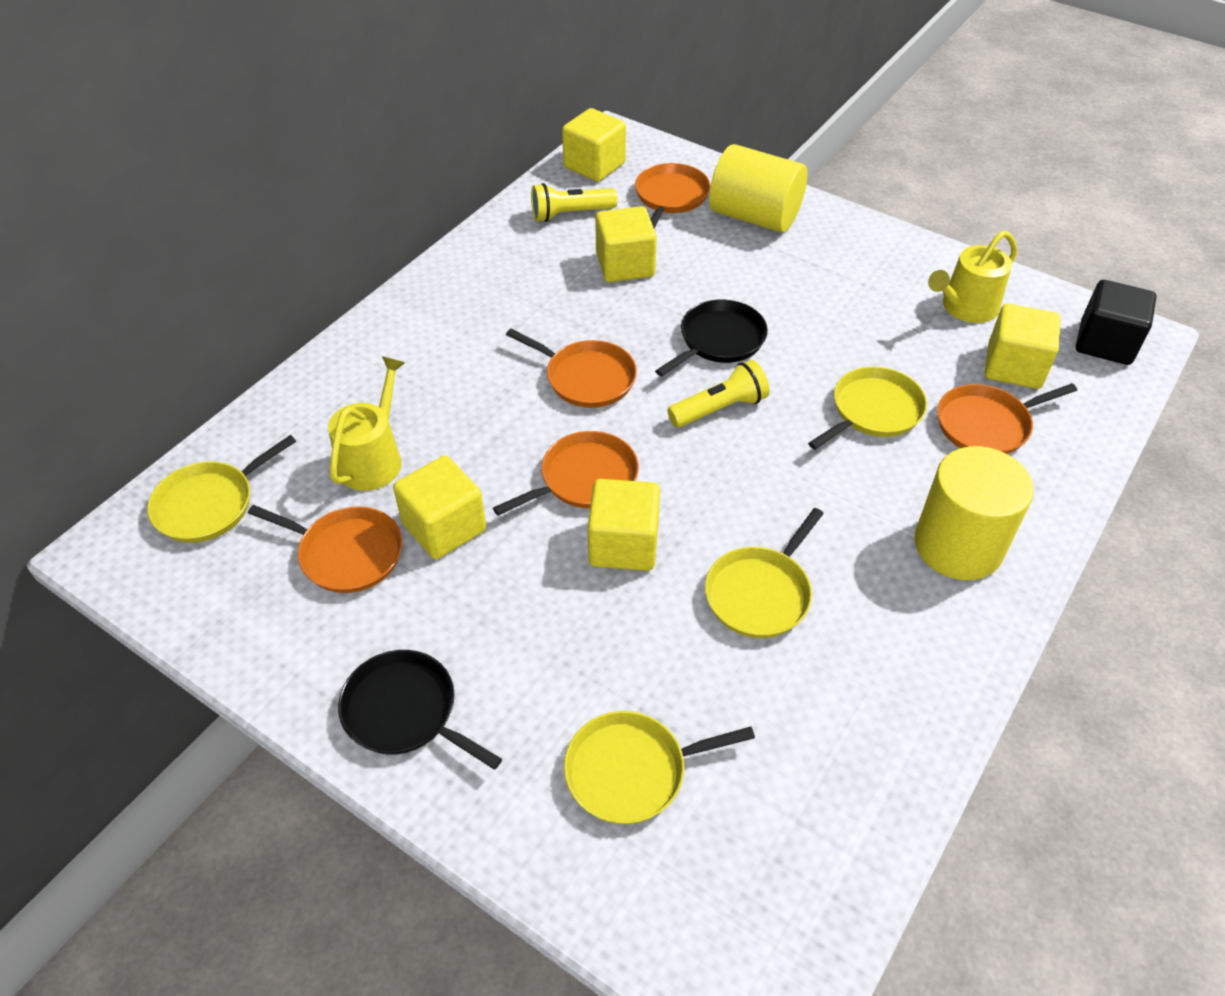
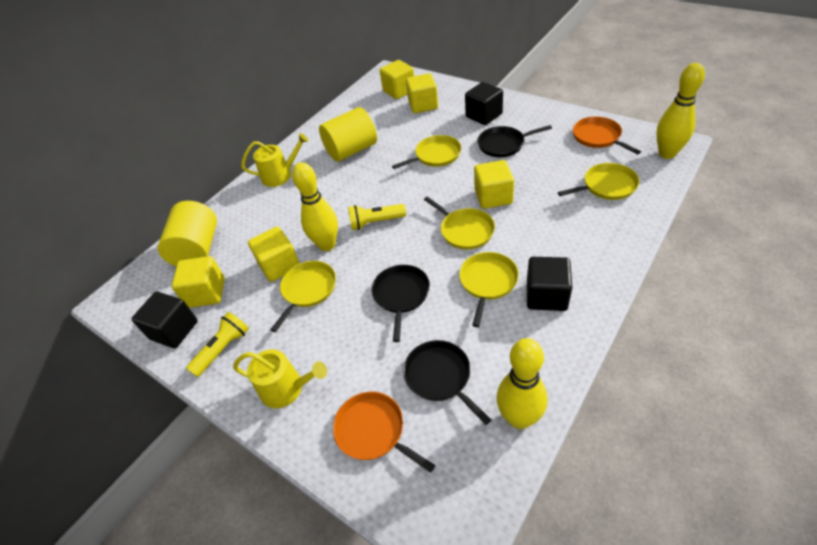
black cube: 1 -> 3
black pan: 2 -> 3
orange pan: 5 -> 2
yellow bowling pin: 0 -> 3
yellow pan: 4 -> 5

